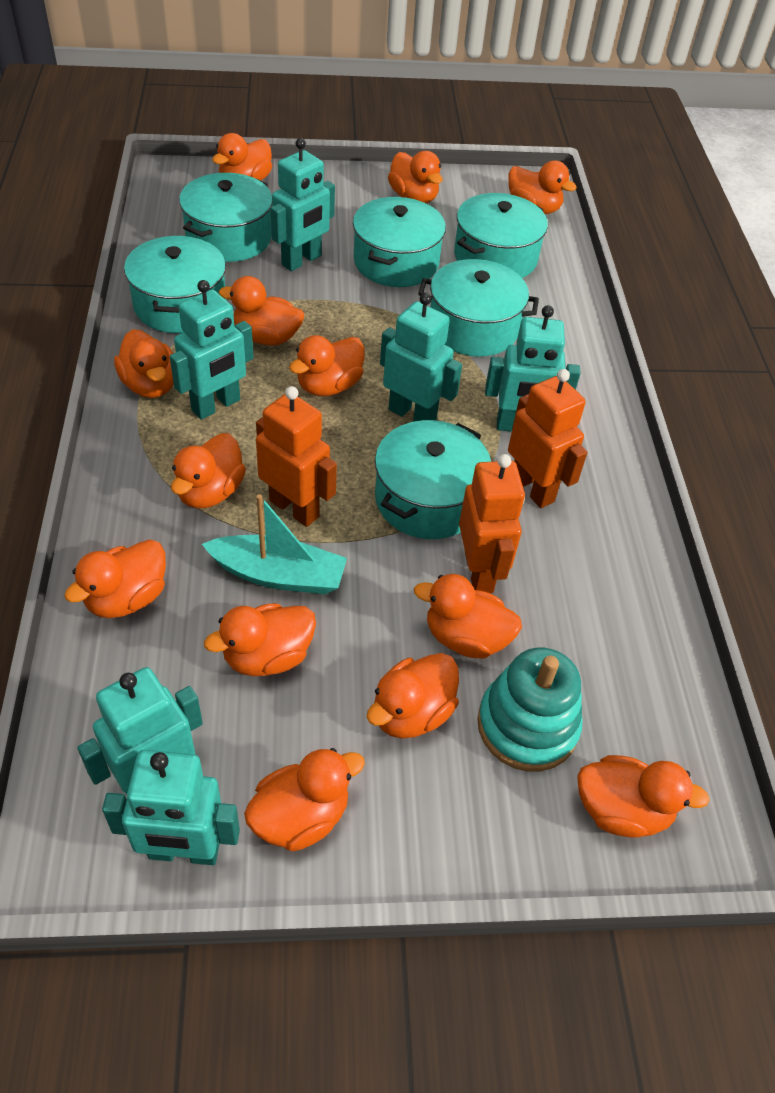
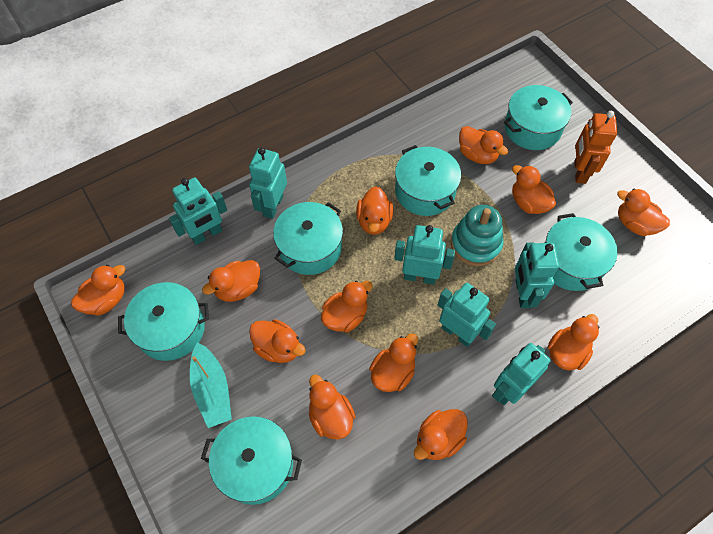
orange duck: 13 -> 12
orange robot: 3 -> 1

